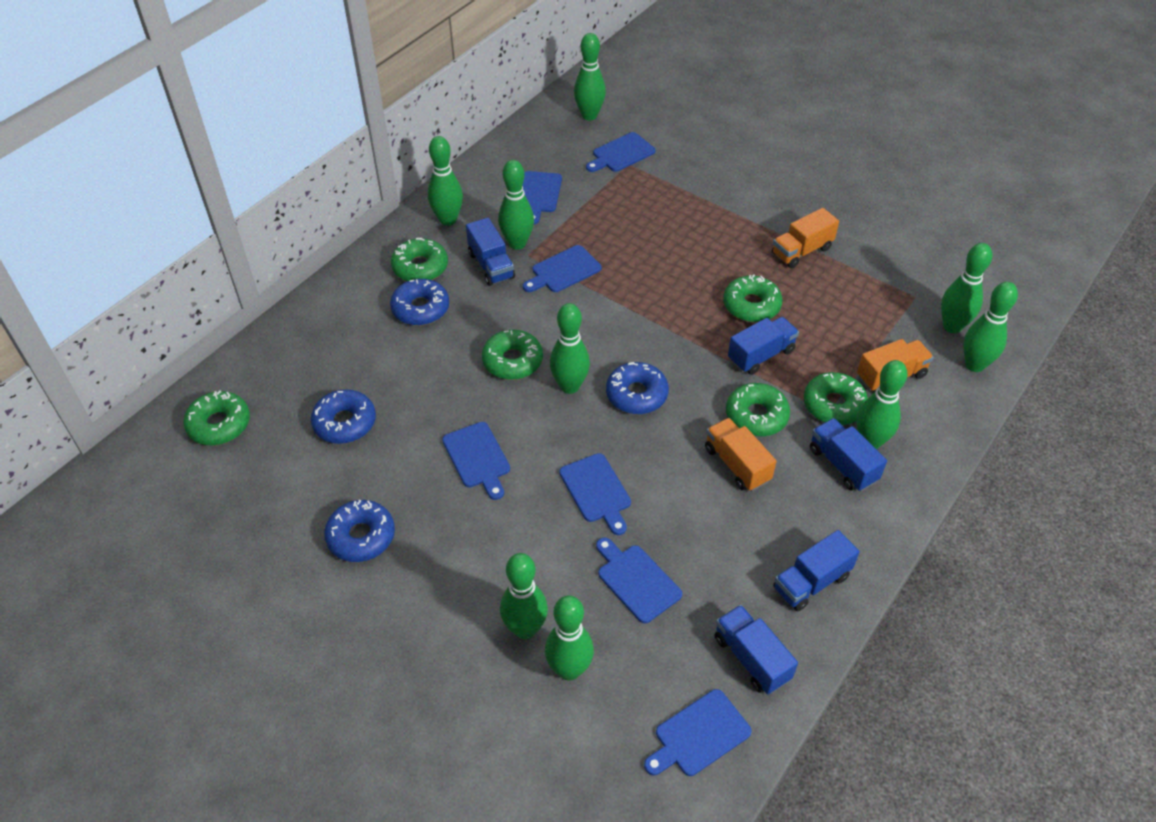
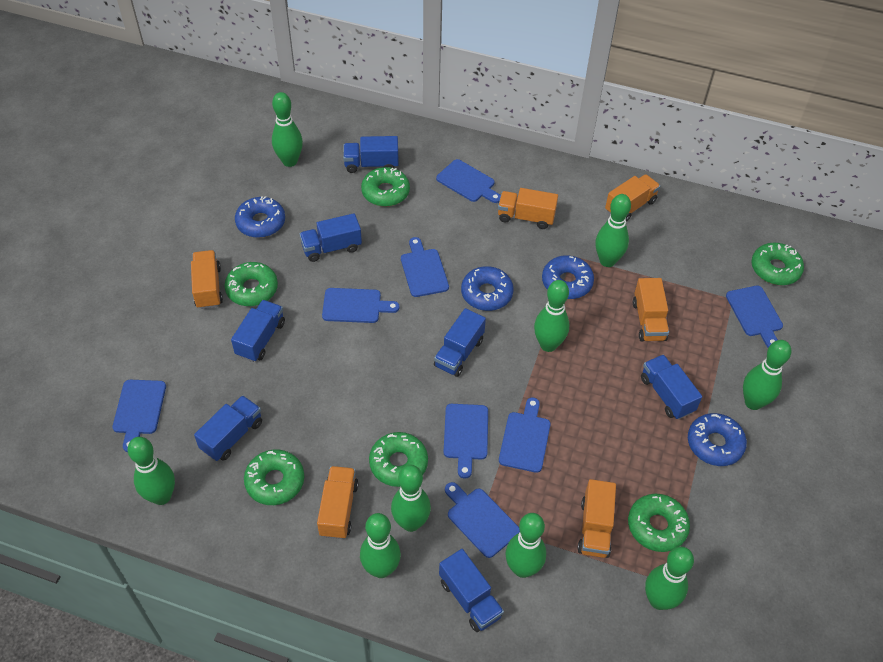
blue cutting board: 7 -> 8
blue truck: 5 -> 7
orange truck: 3 -> 6

